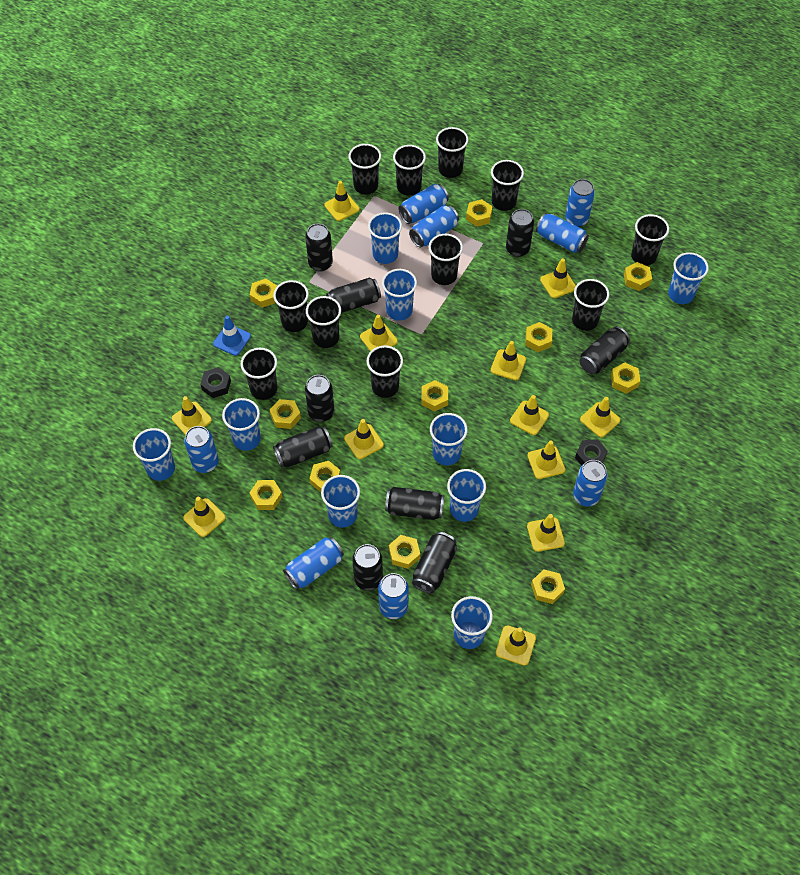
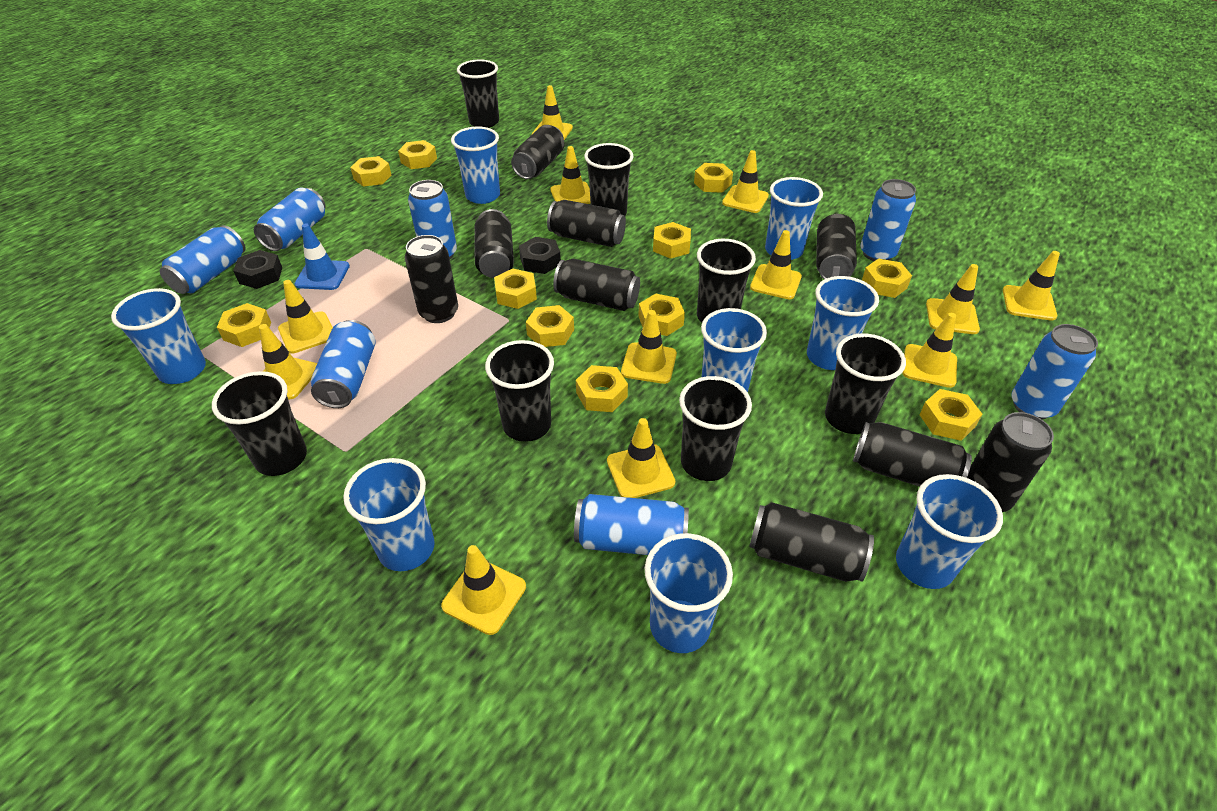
black cup: 11 -> 7
blue can: 8 -> 7
blue cup: 9 -> 8

